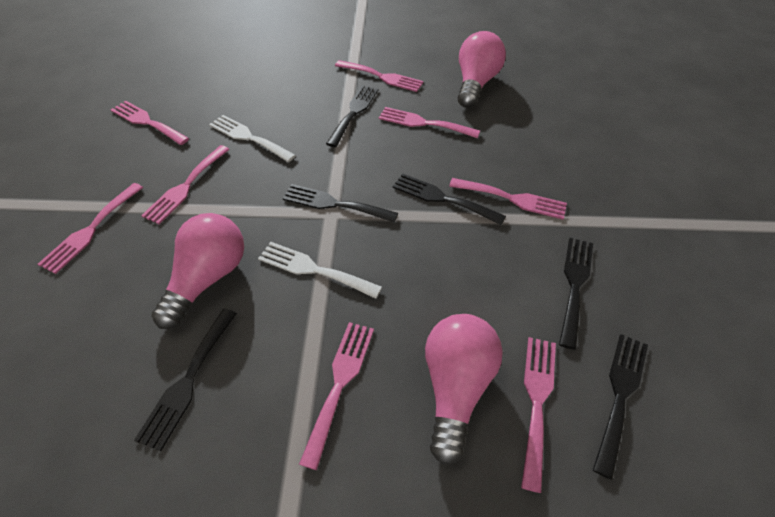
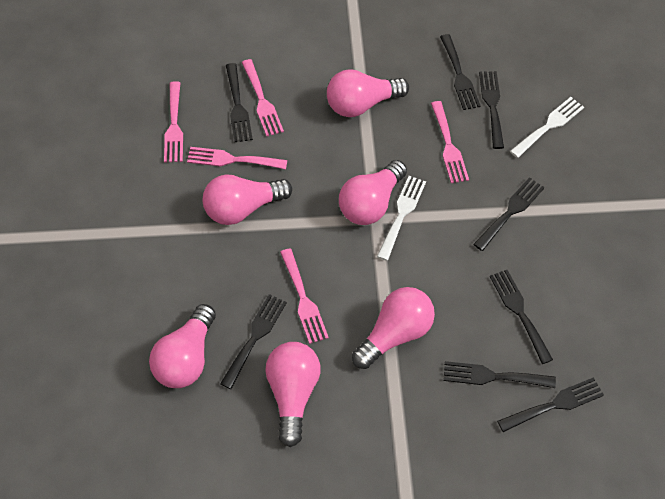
black fork: 6 -> 8
pink fork: 8 -> 5
pink light bulb: 3 -> 6

